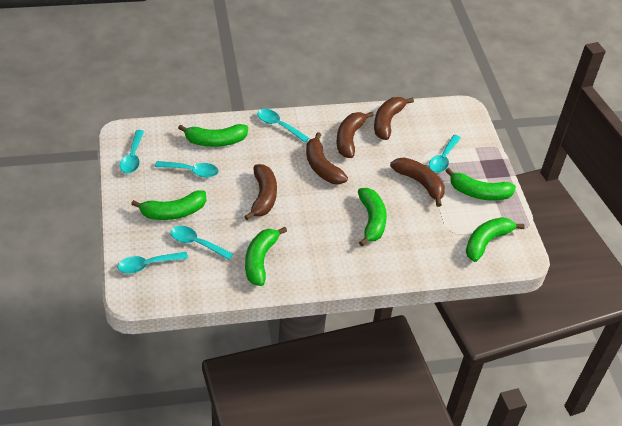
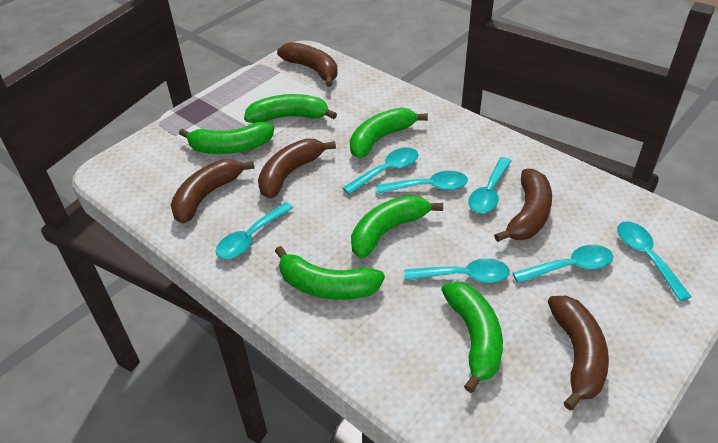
turquoise spoon: 6 -> 7

